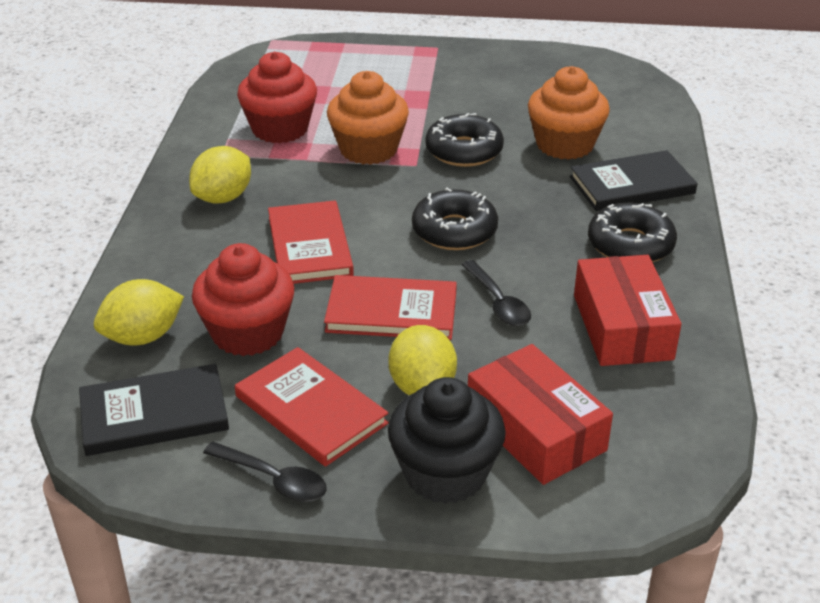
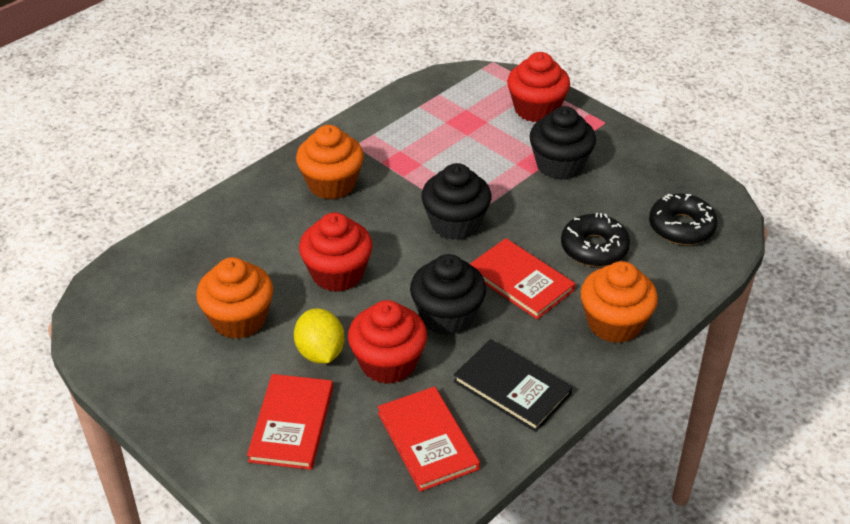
black book: 2 -> 1
black cupcake: 1 -> 3
black donut: 3 -> 2
black spoon: 2 -> 0
orange cupcake: 2 -> 3
red box: 2 -> 0
red cupcake: 2 -> 3
yellow lemon: 3 -> 1

